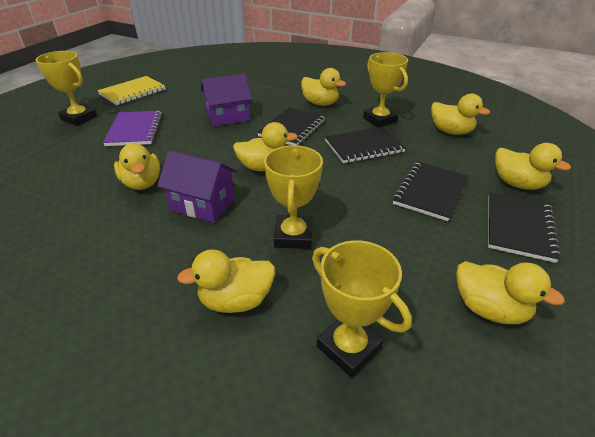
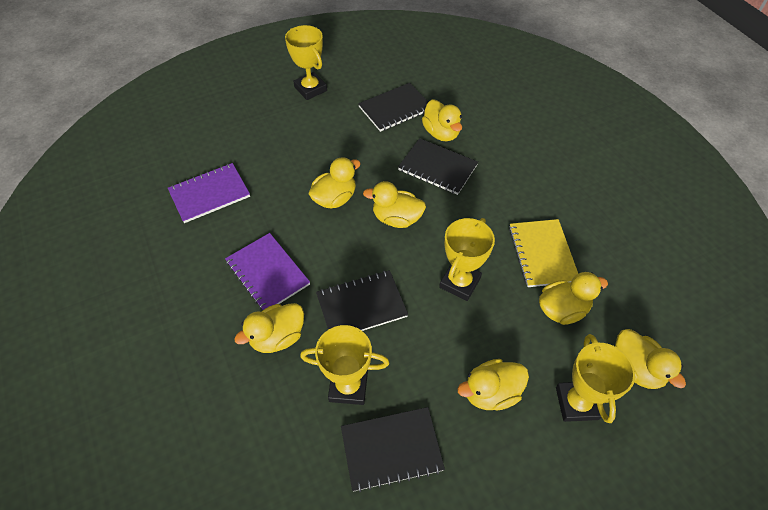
purple house: 2 -> 0
purple notebook: 1 -> 2

